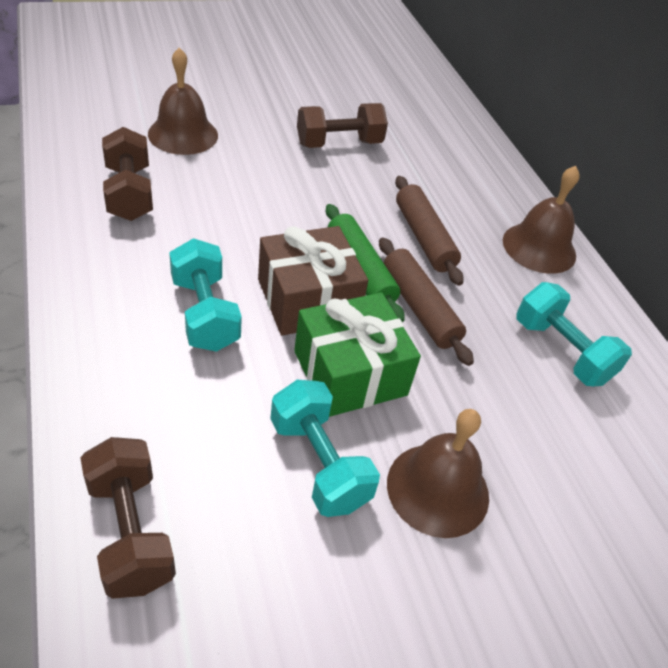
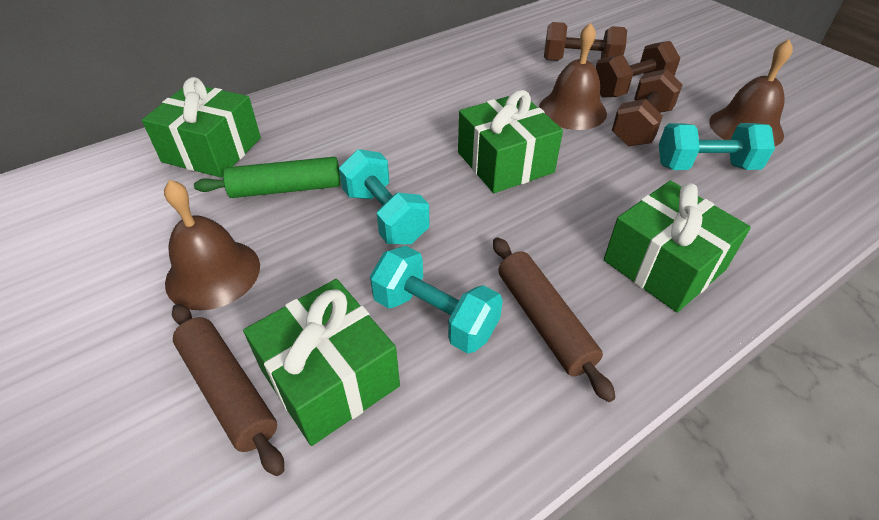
brown gift: 1 -> 0
green gift: 1 -> 4

